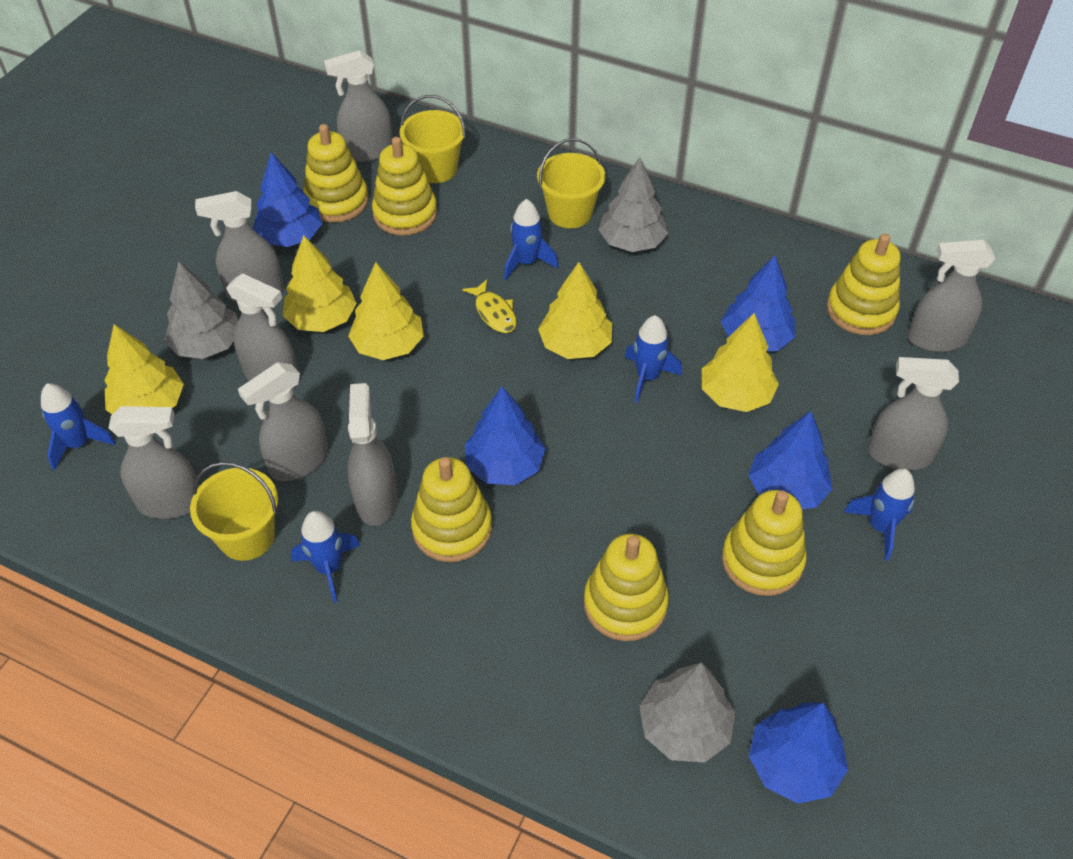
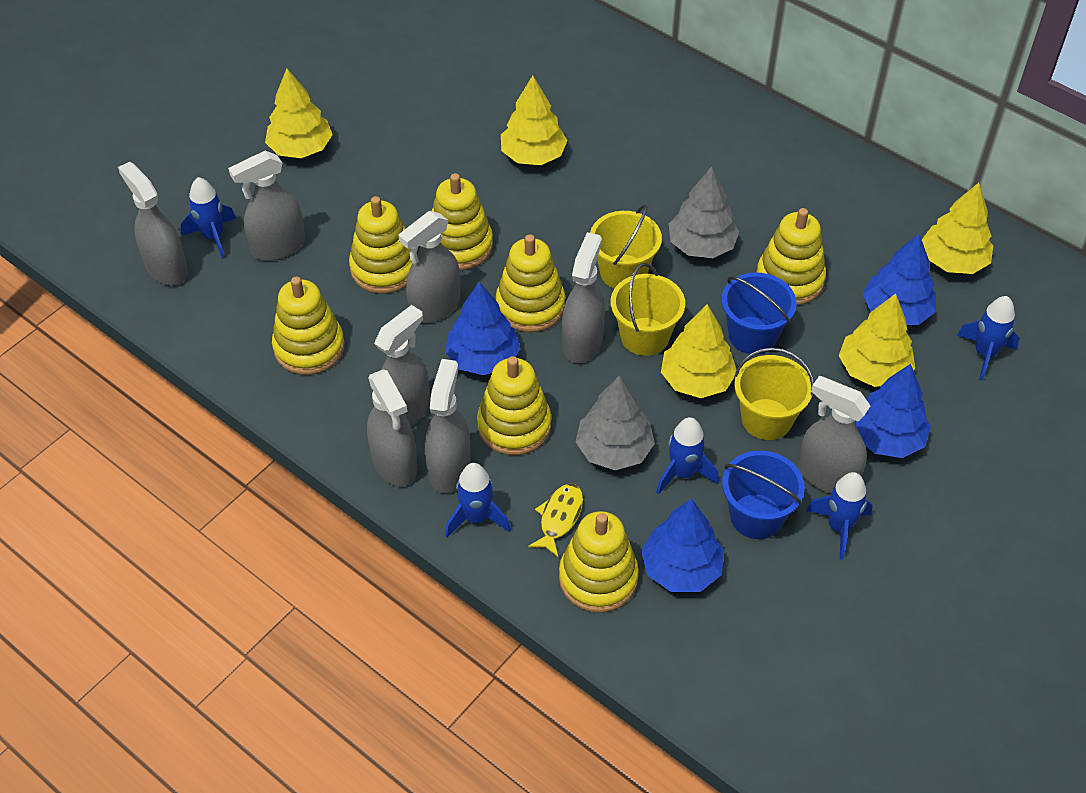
blue bucket: 0 -> 2
blue tree: 5 -> 4
grey tree: 3 -> 2
yellow stacking toy: 6 -> 7

